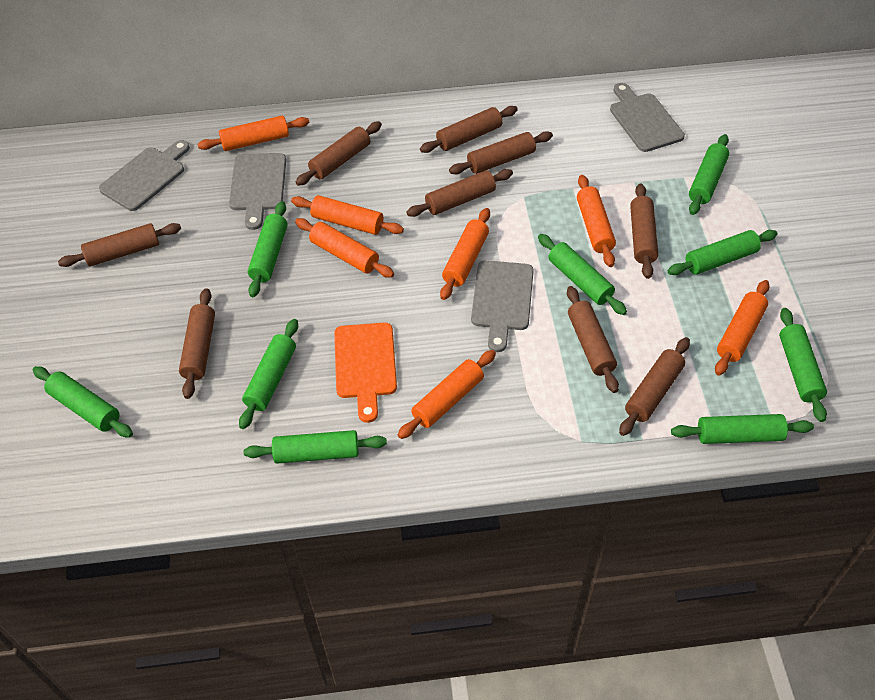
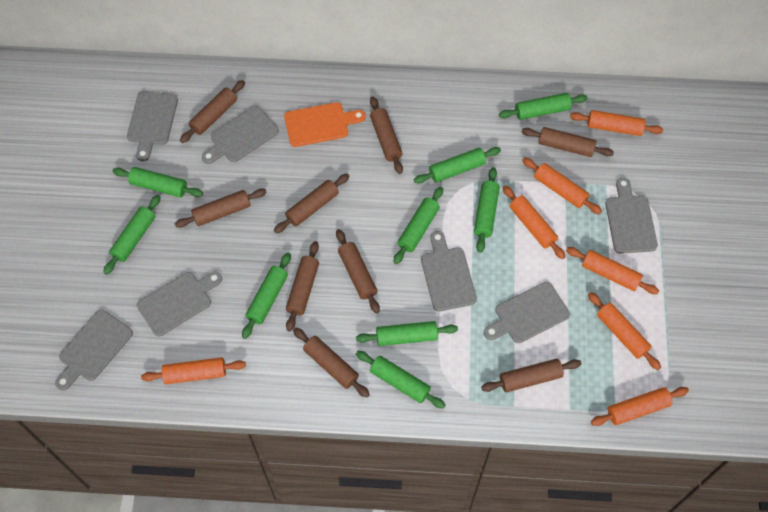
grey cutting board: 4 -> 7

